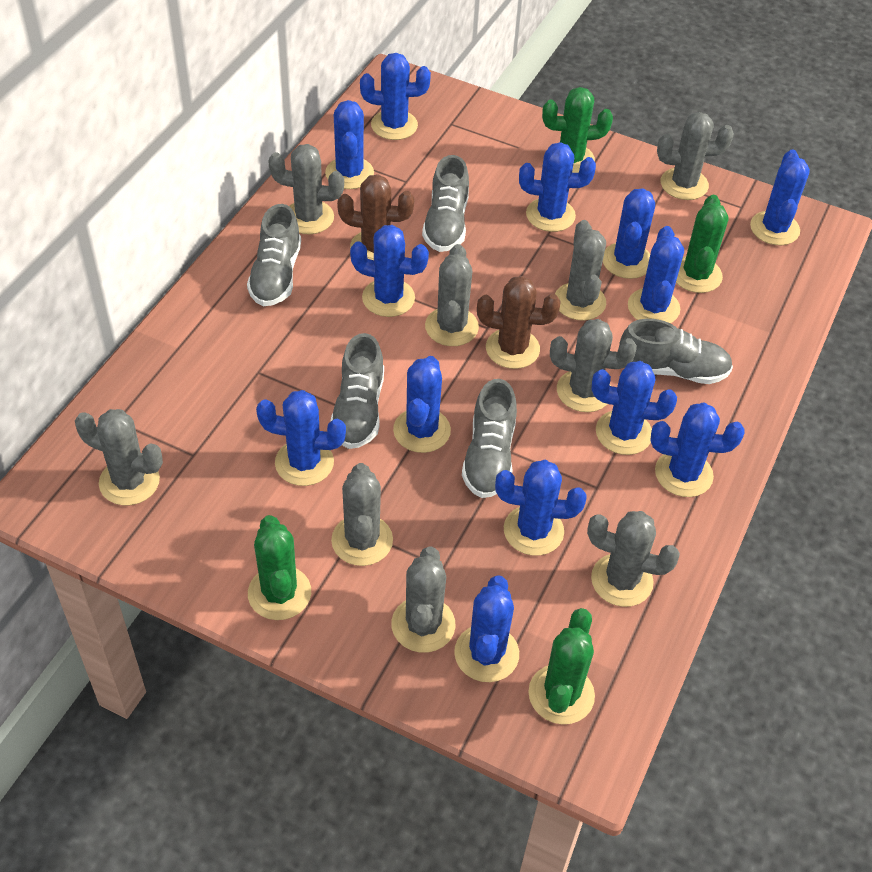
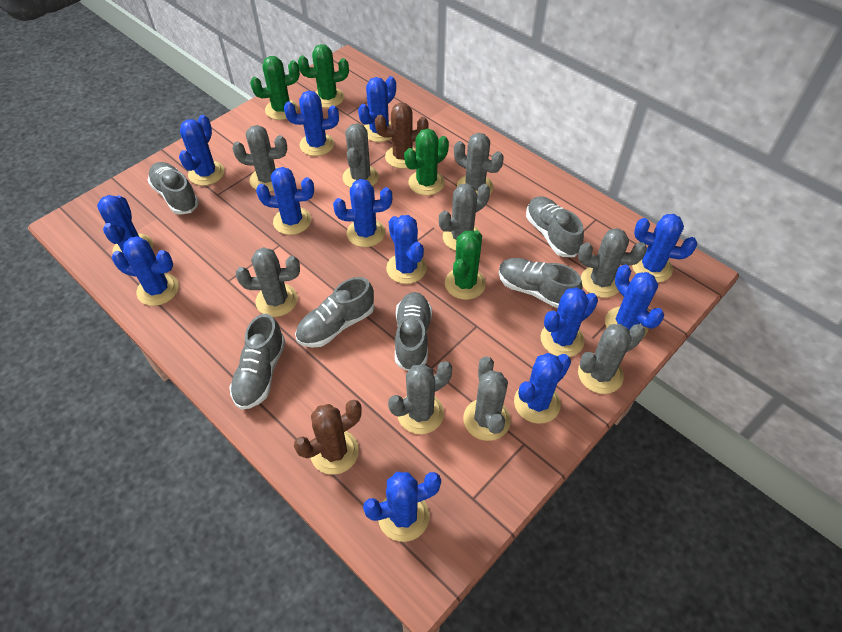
grey shoe: 5 -> 6

